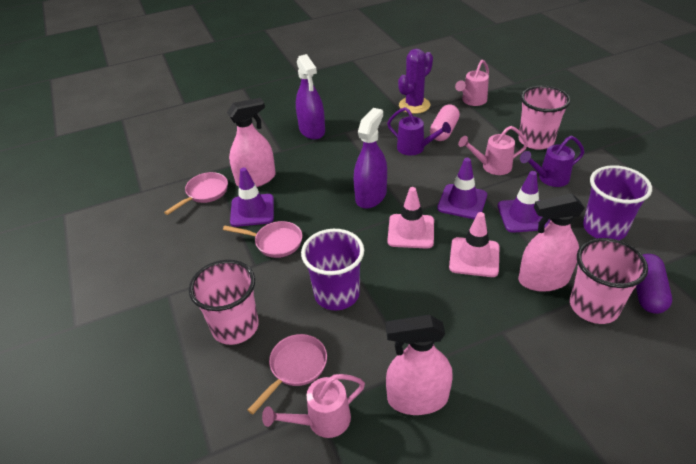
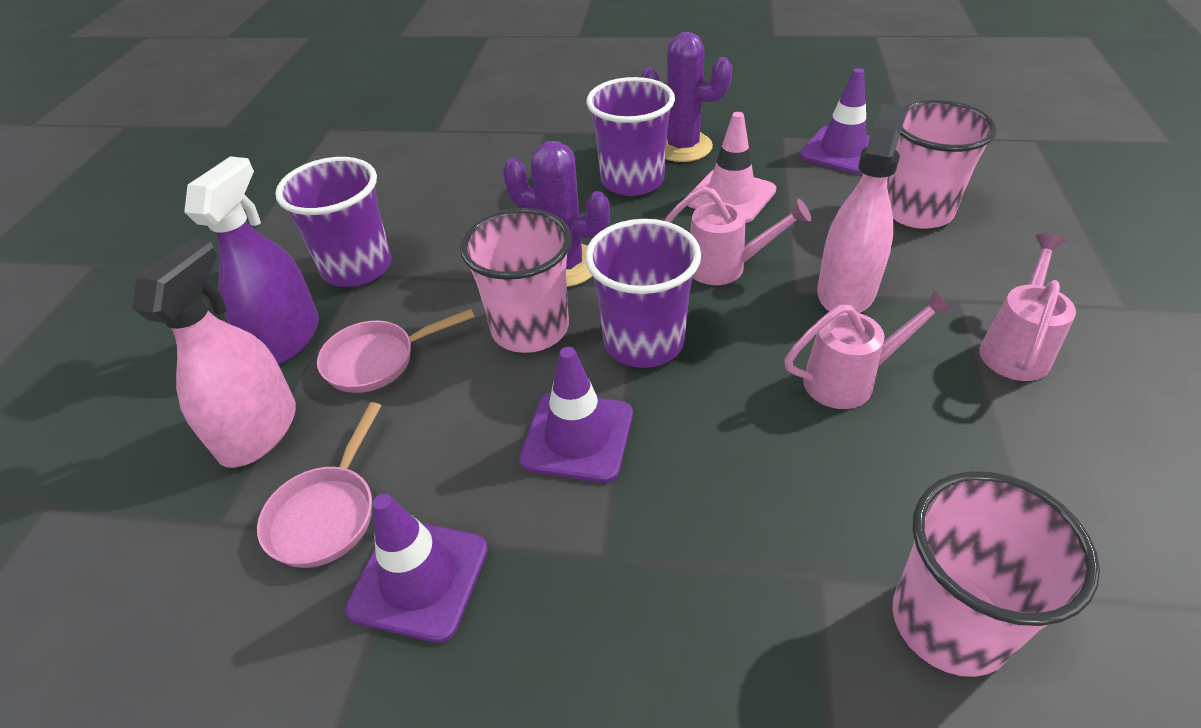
pink capsule: 1 -> 0
pink pan: 3 -> 2
pink spray bottle: 3 -> 2
pink traffic cone: 2 -> 1
purple cactus: 1 -> 2
purple capsule: 1 -> 0
purple cup: 2 -> 3
purple spray bottle: 2 -> 1
purple watering can: 2 -> 0

